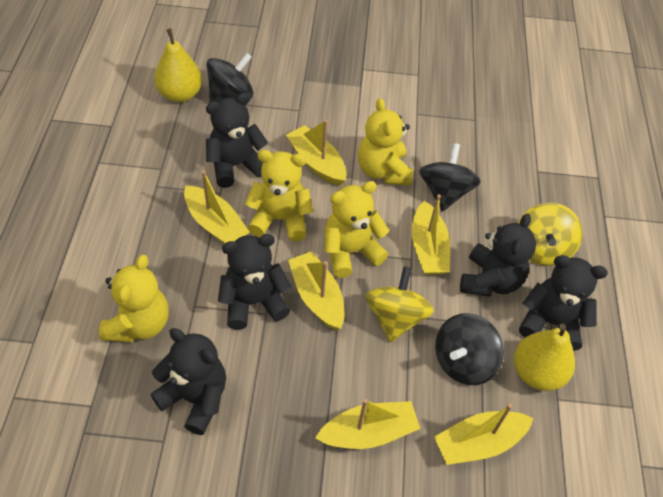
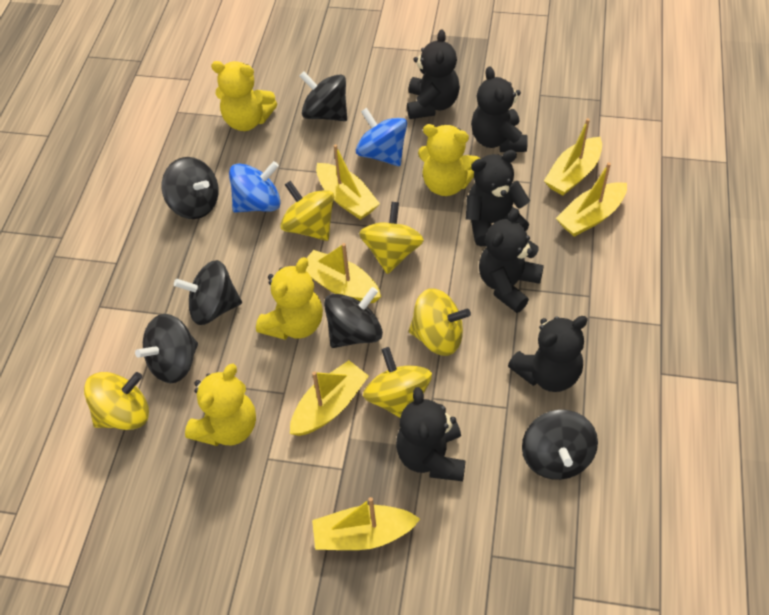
black spinning top: 3 -> 6
black teddy bear: 5 -> 6
blue spinning top: 0 -> 2
yellow pear: 2 -> 0
yellow spinning top: 2 -> 5

